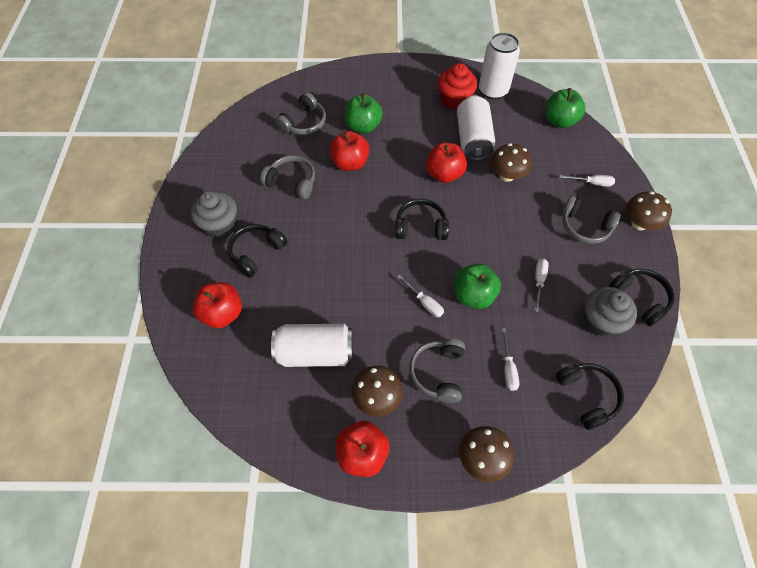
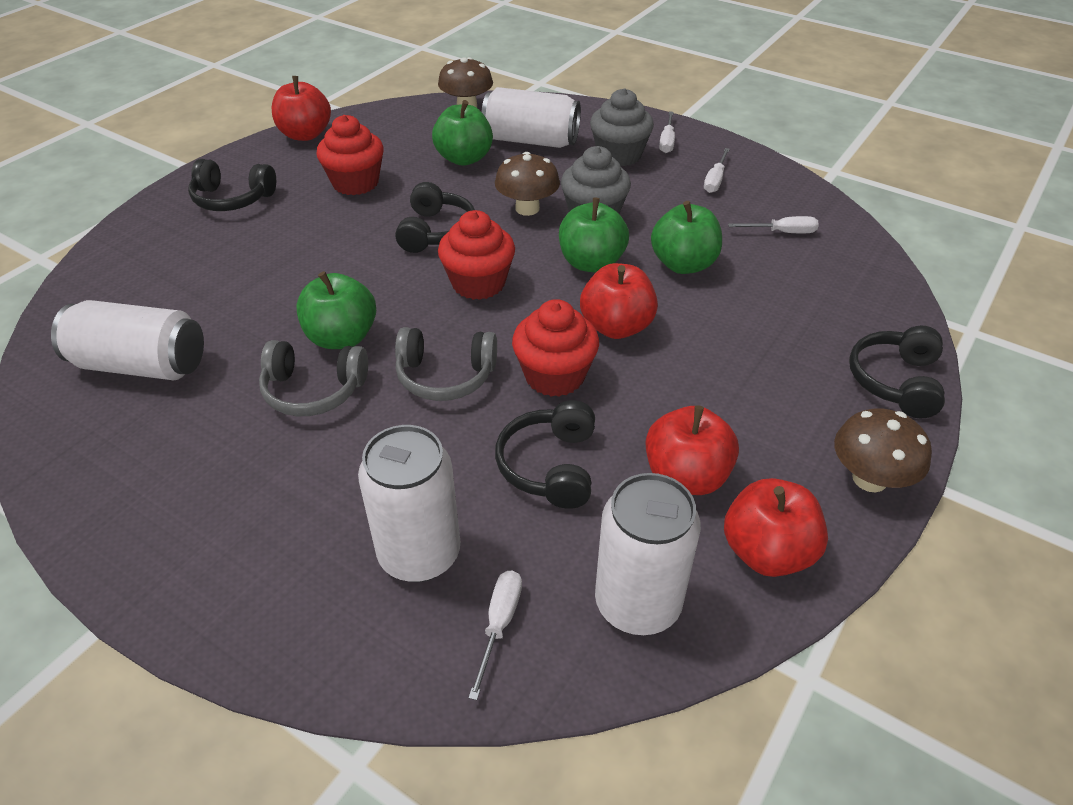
brown mushroom: 4 -> 3
green apple: 3 -> 4
grey headphones: 4 -> 2
red cupcake: 1 -> 3
white can: 3 -> 4

